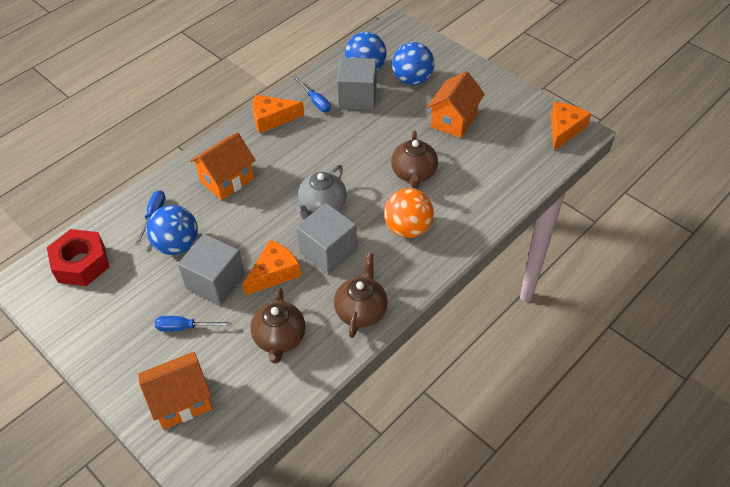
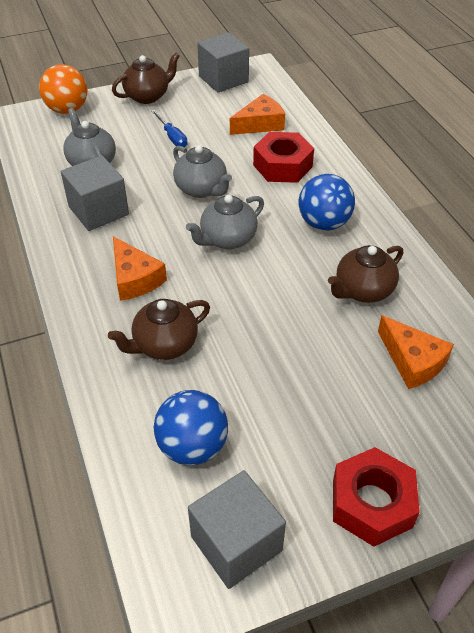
blue ball: 3 -> 2
blue screwdriver: 3 -> 1
grey teapot: 1 -> 3
orange house: 3 -> 0
red nut: 1 -> 2

